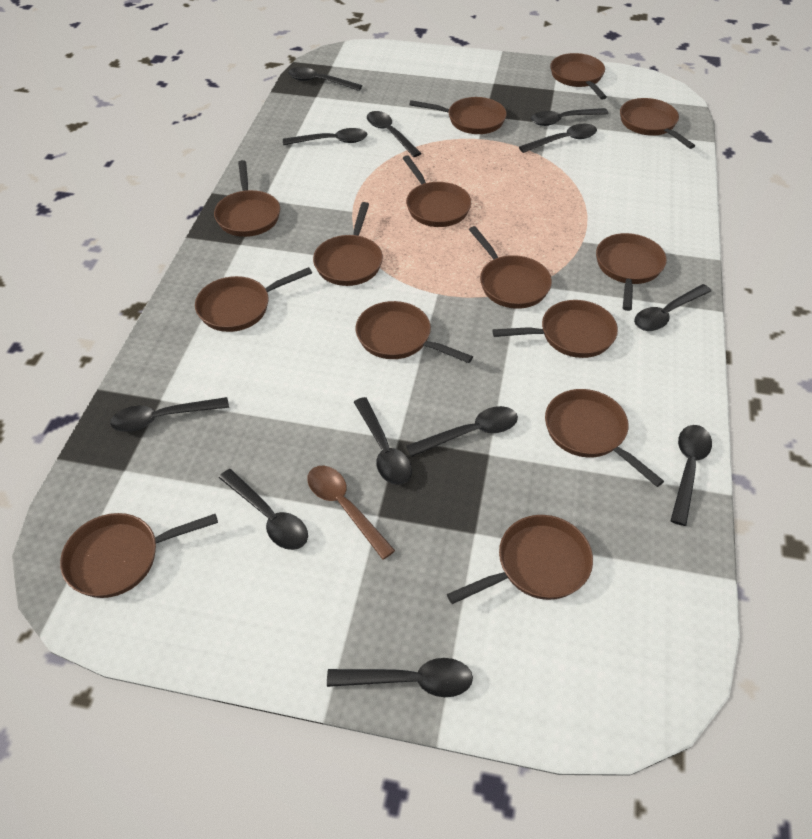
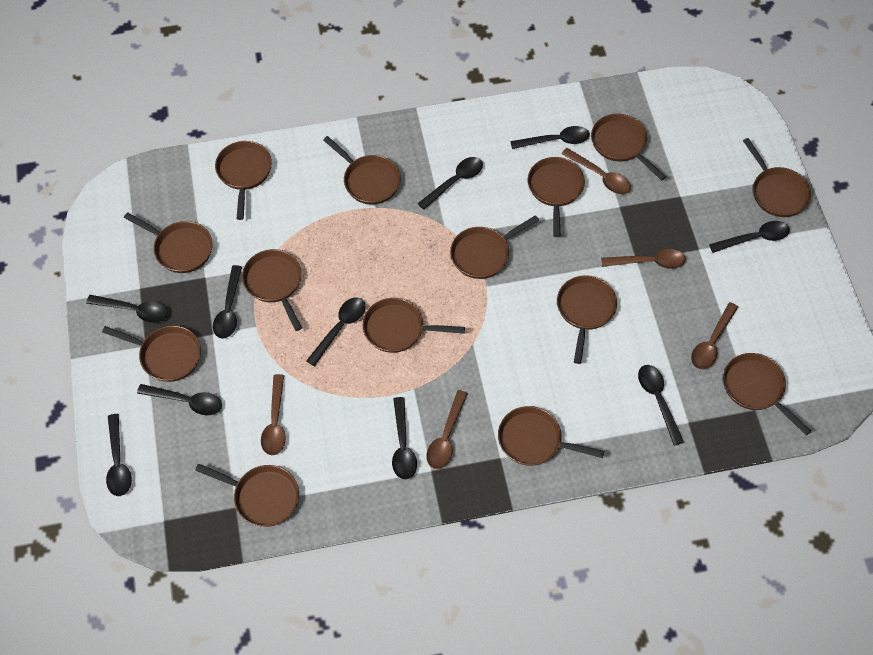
black spoon: 12 -> 10
brown spoon: 1 -> 5

